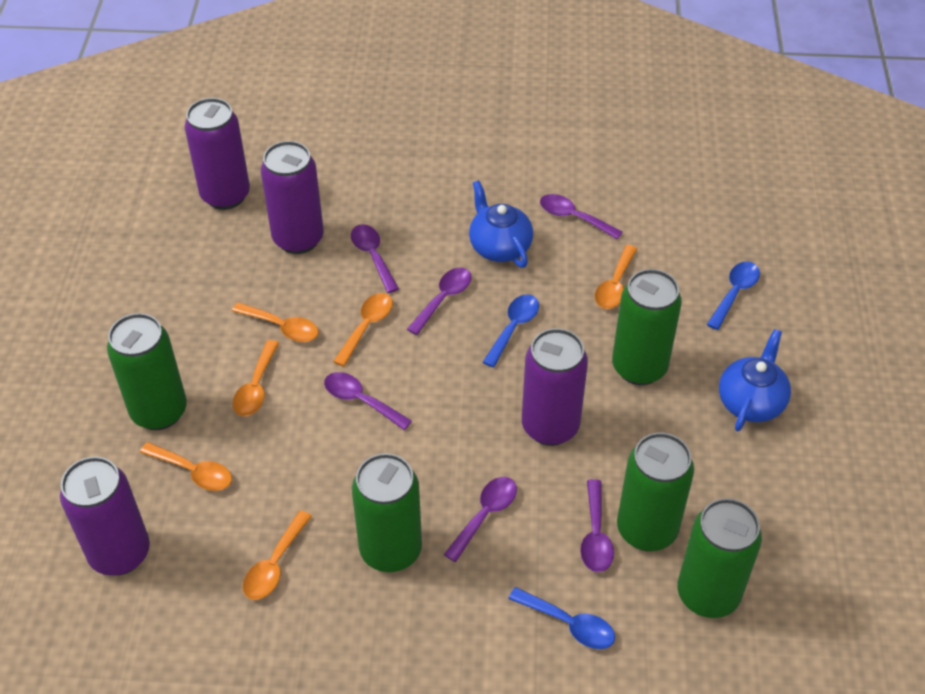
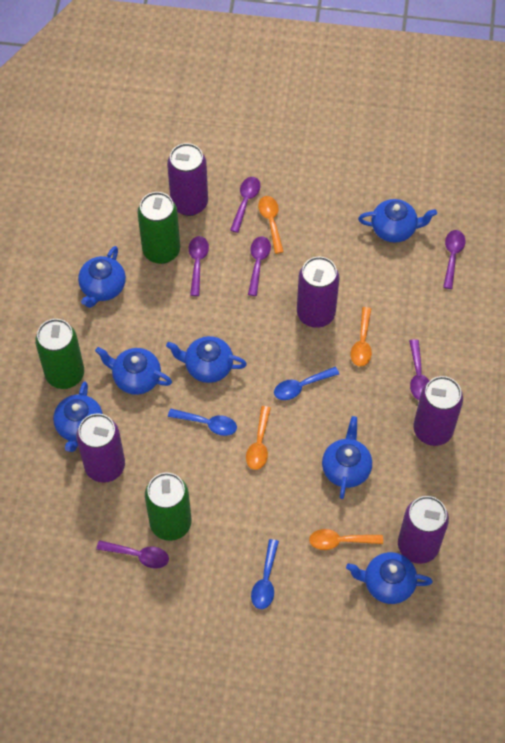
blue teapot: 2 -> 7
green can: 5 -> 3
orange spoon: 6 -> 4
purple can: 4 -> 5

